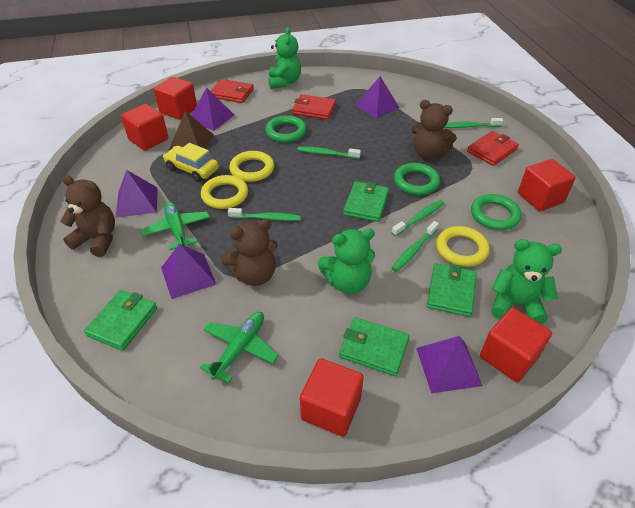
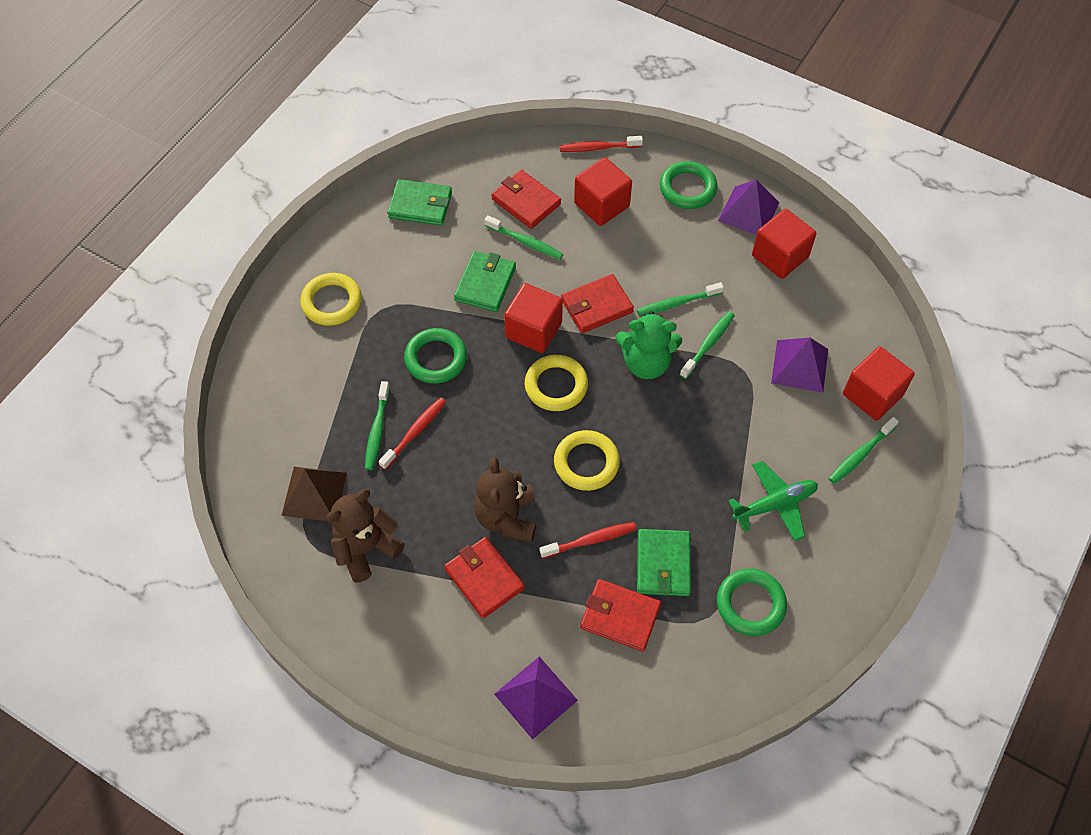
brown teddy bear: 3 -> 2
green plane: 2 -> 1
green teddy bear: 3 -> 1
green wallet: 4 -> 3
purple pyramid: 5 -> 3
red cube: 5 -> 4
red toothbrush: 0 -> 3
red wallet: 3 -> 4
yellow car: 1 -> 0

